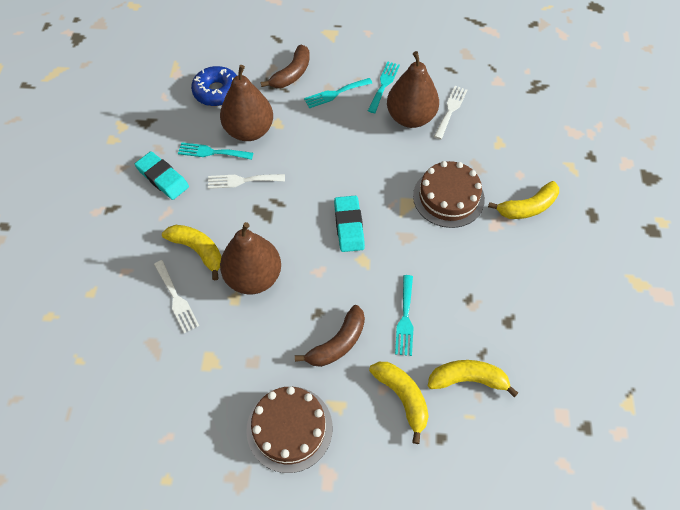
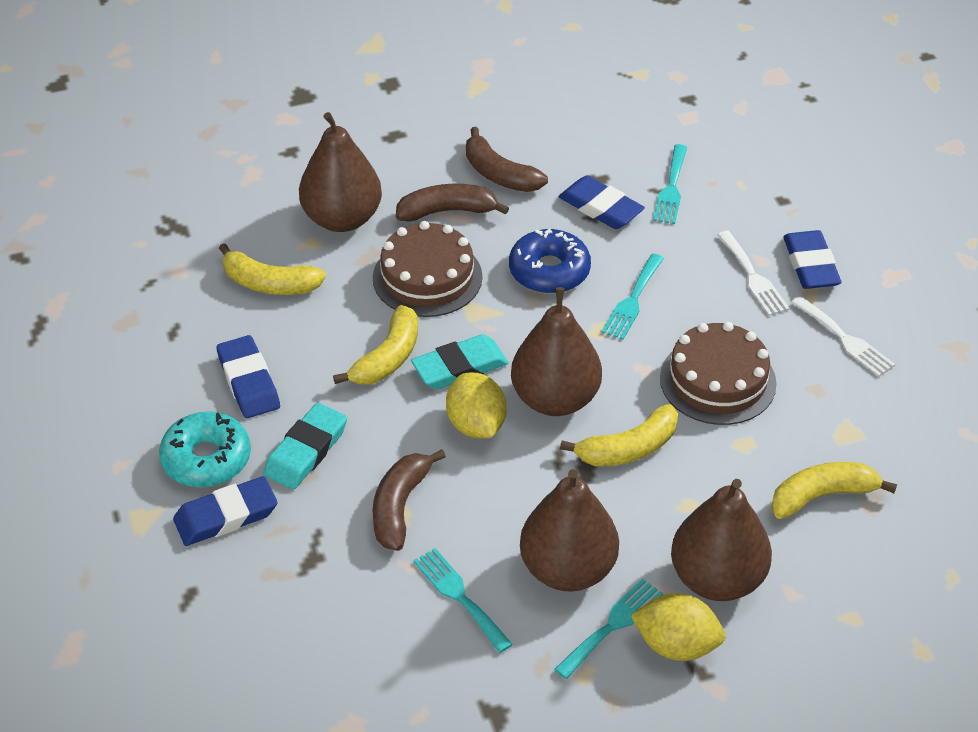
blue eraser: 0 -> 4
brown banana: 2 -> 3
brown pear: 3 -> 4
turquoise donut: 0 -> 1
white fork: 3 -> 2
yellow lemon: 0 -> 2

